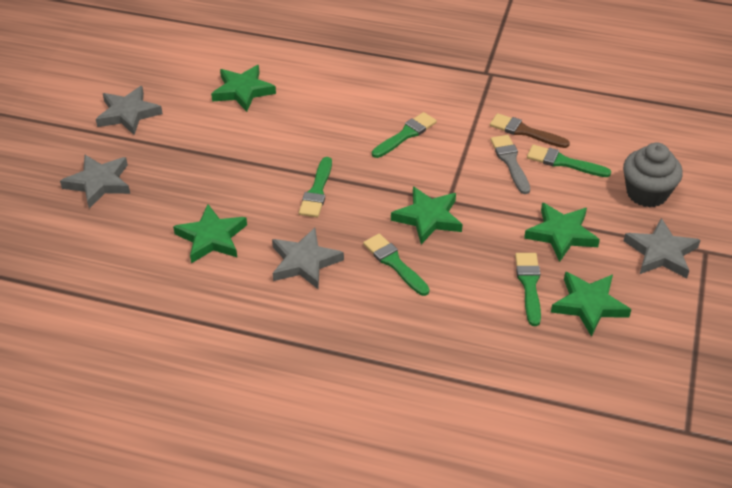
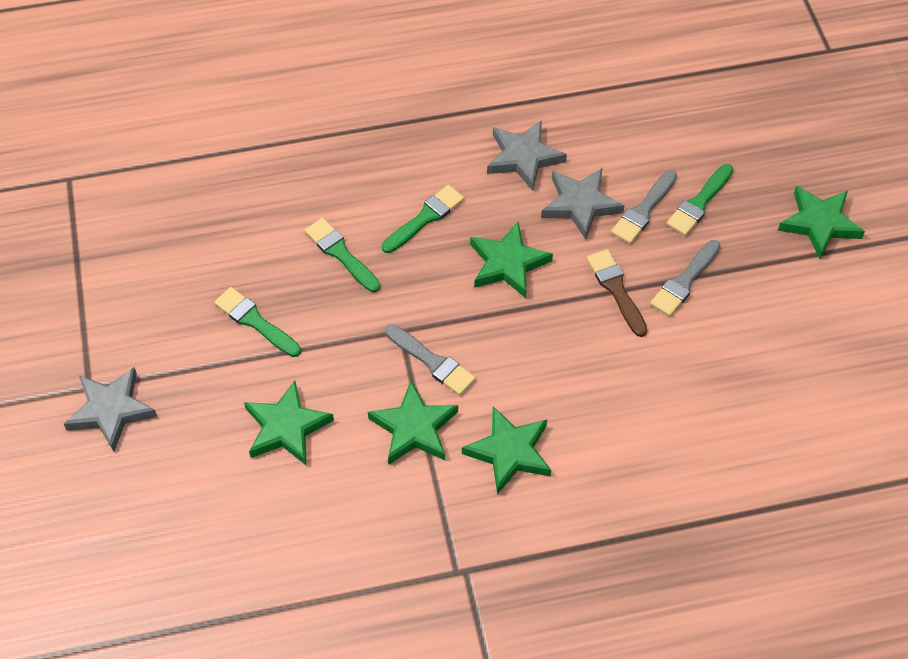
green brush: 5 -> 4
grey brush: 1 -> 3
grey cupcake: 1 -> 0
grey star: 4 -> 3

